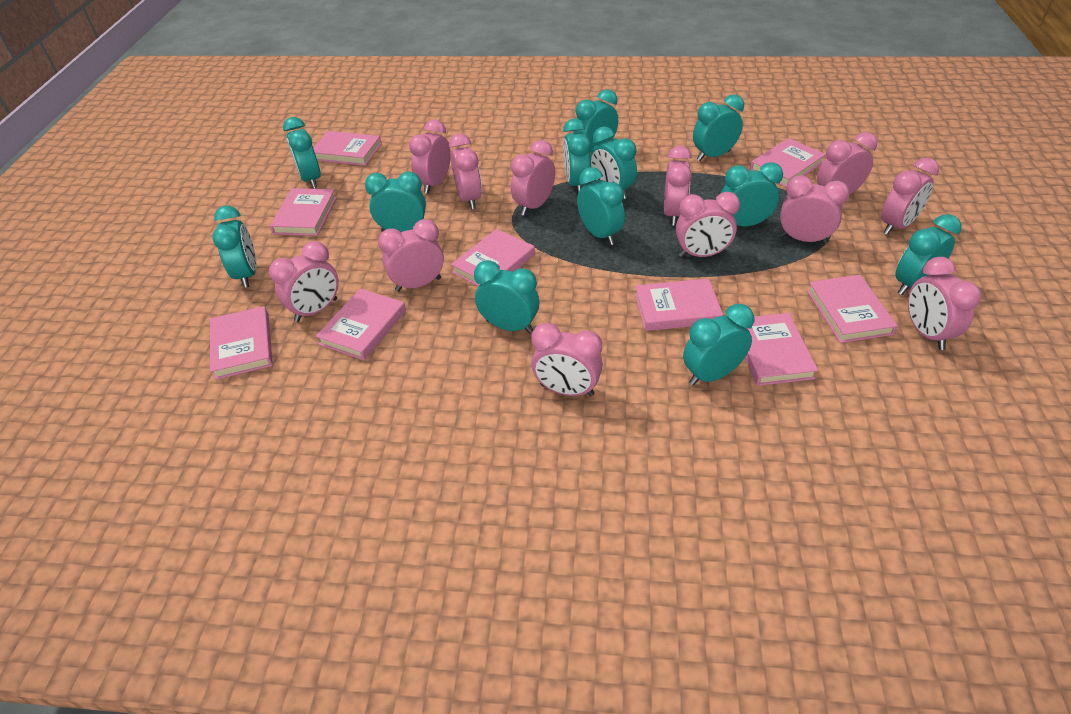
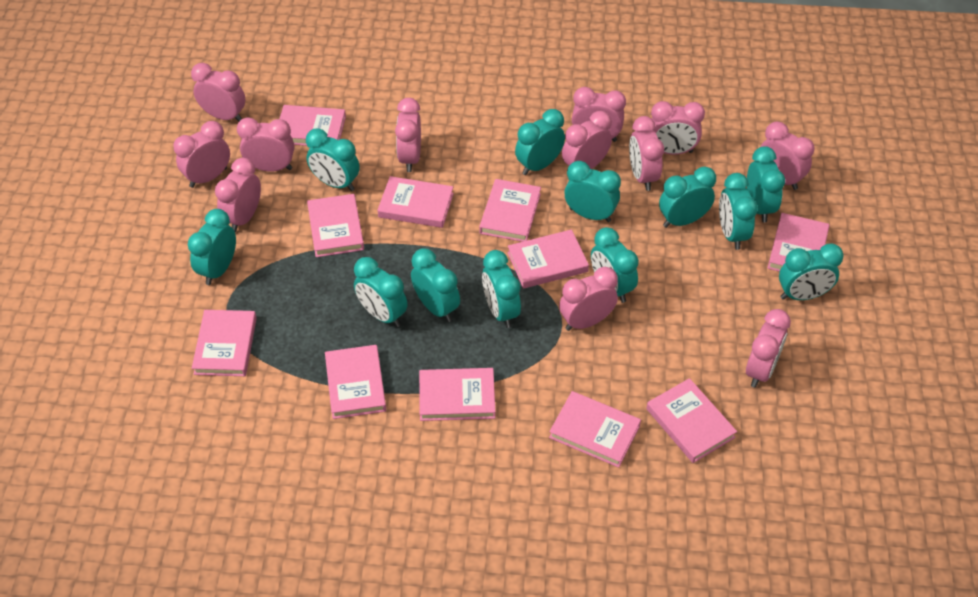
pink book: 9 -> 11

